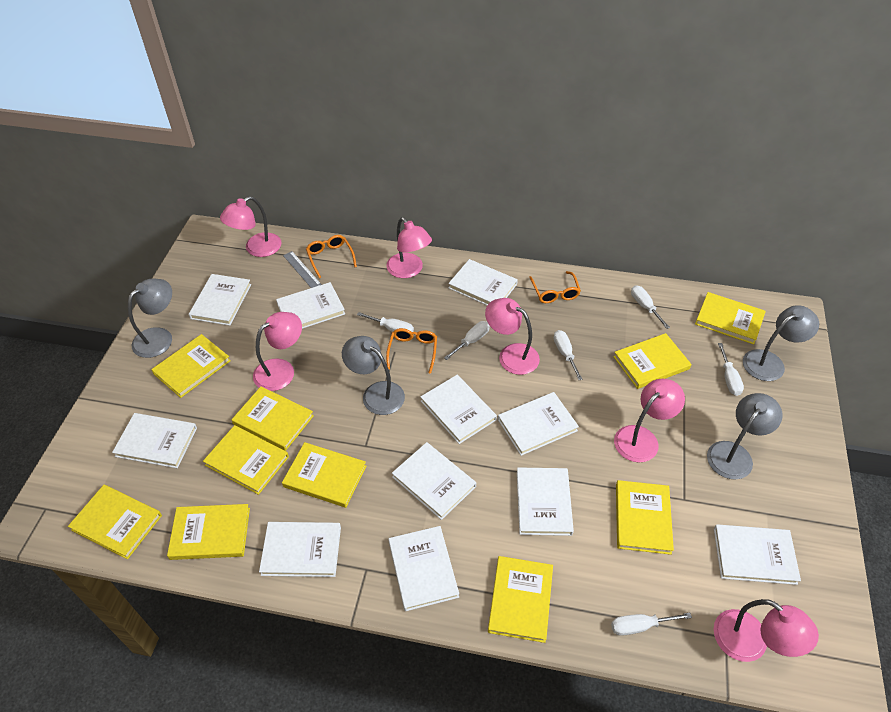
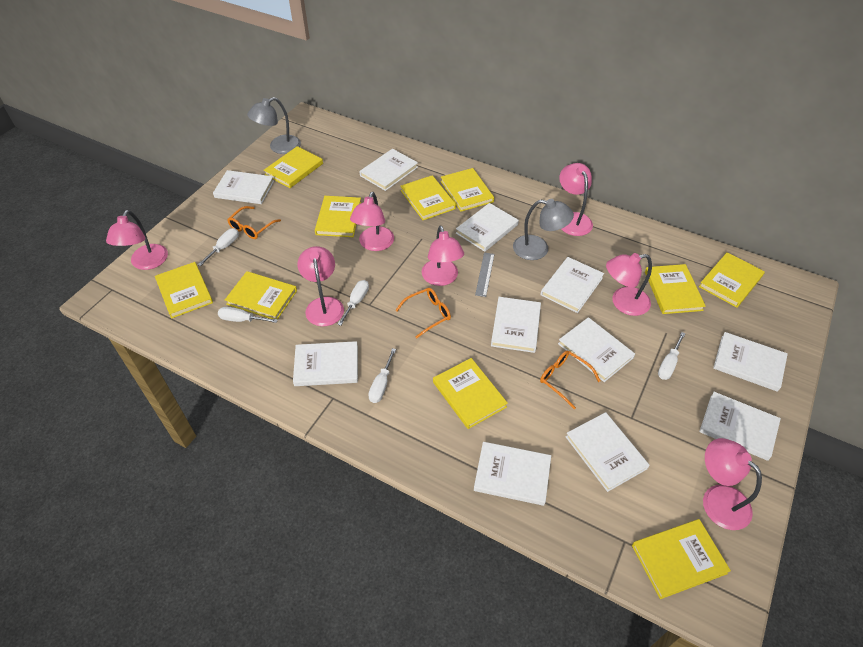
grey lamp: 4 -> 2
pink lamp: 6 -> 7
white screwdriver: 6 -> 5

